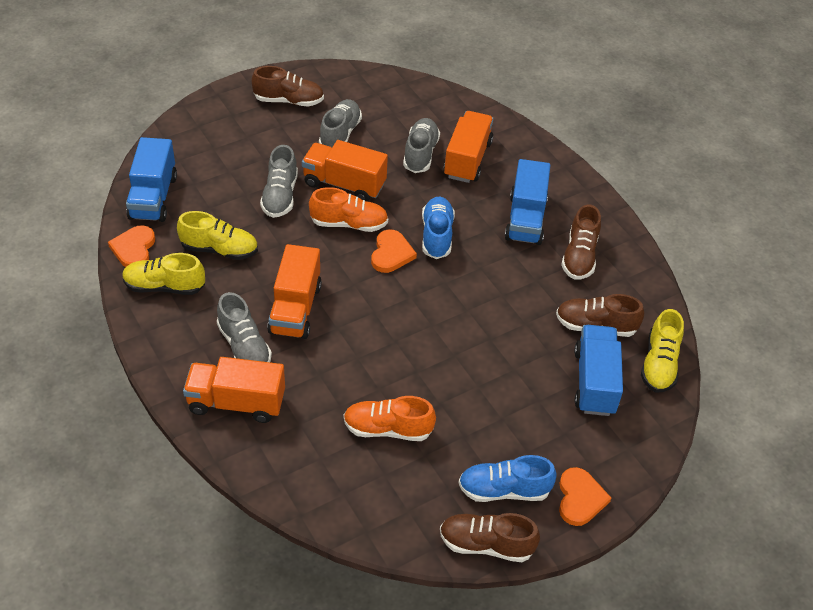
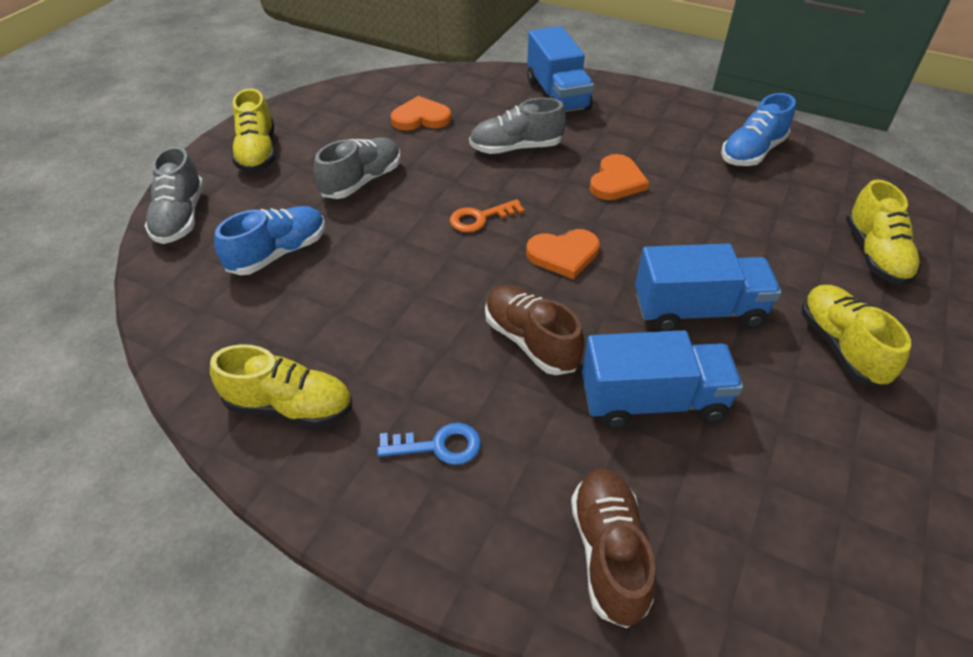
blue key: 0 -> 1
brown shoe: 4 -> 2
grey shoe: 4 -> 3
orange key: 0 -> 1
orange shoe: 2 -> 0
orange truck: 4 -> 0
yellow shoe: 3 -> 4

